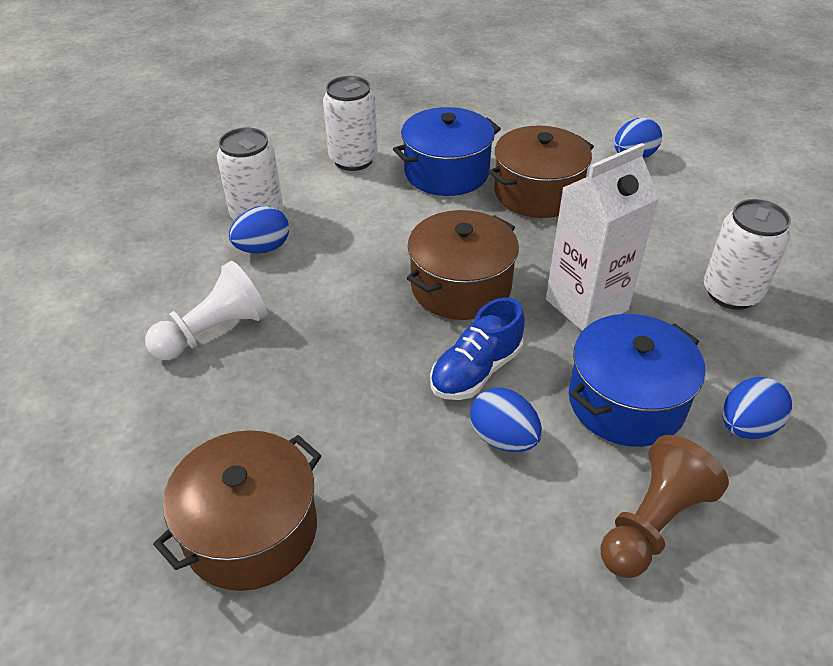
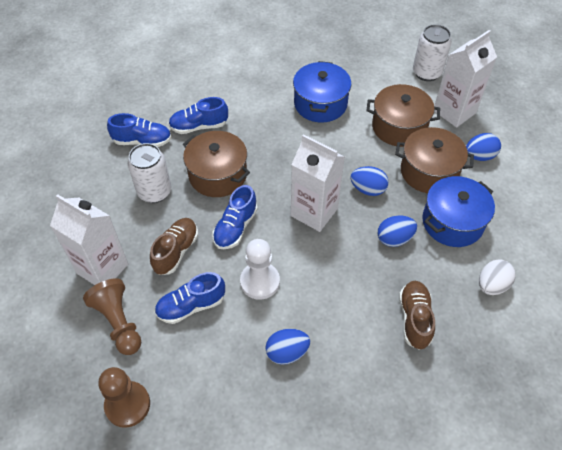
blue shoe: 1 -> 4
brown pawn: 1 -> 2
brown shoe: 0 -> 2
white can: 3 -> 2
white carton: 1 -> 3
white egg: 0 -> 1

